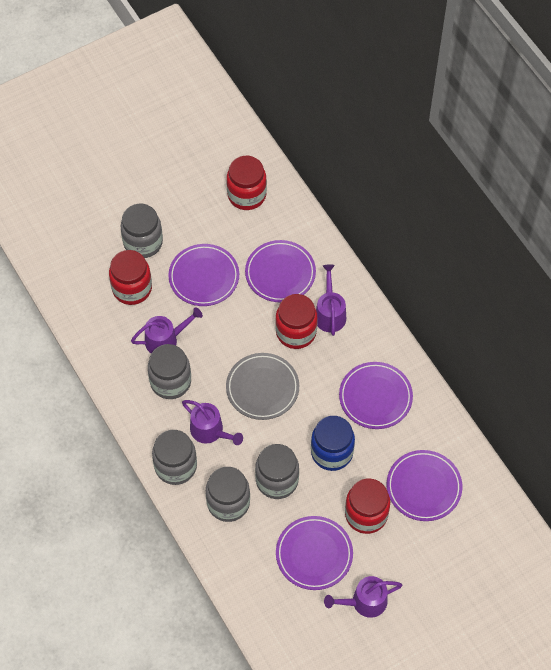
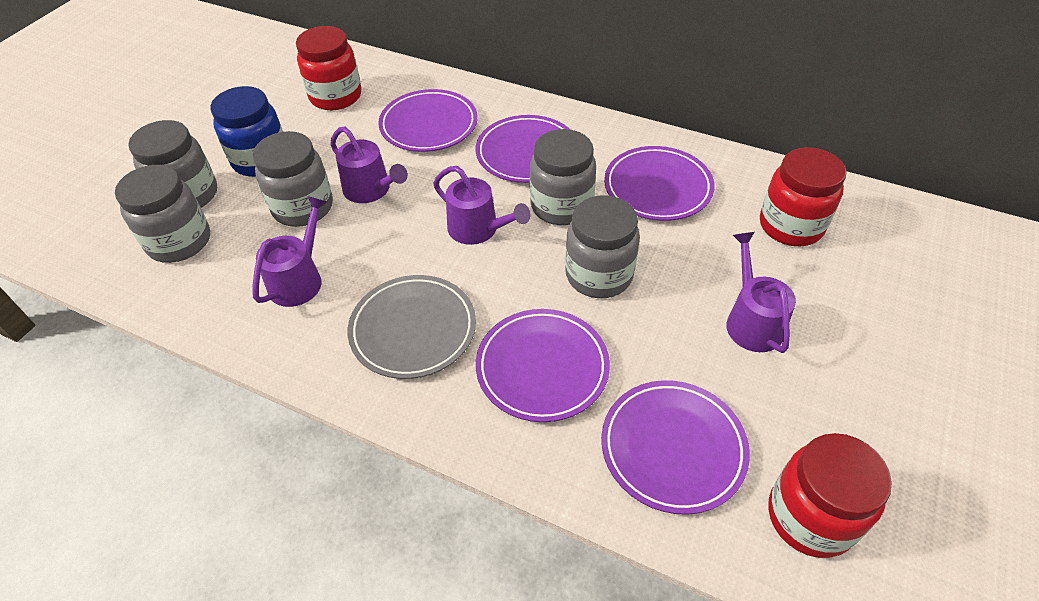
red jar: 4 -> 3

